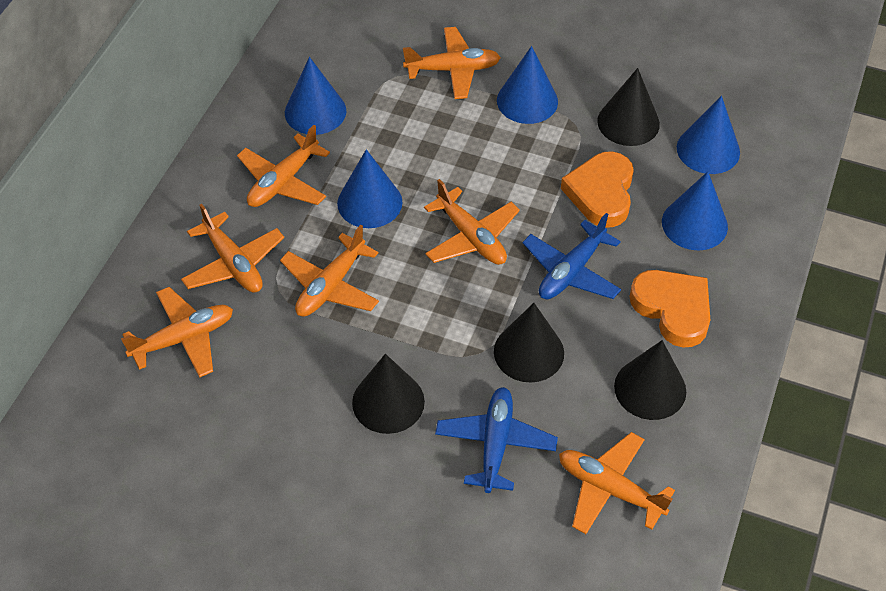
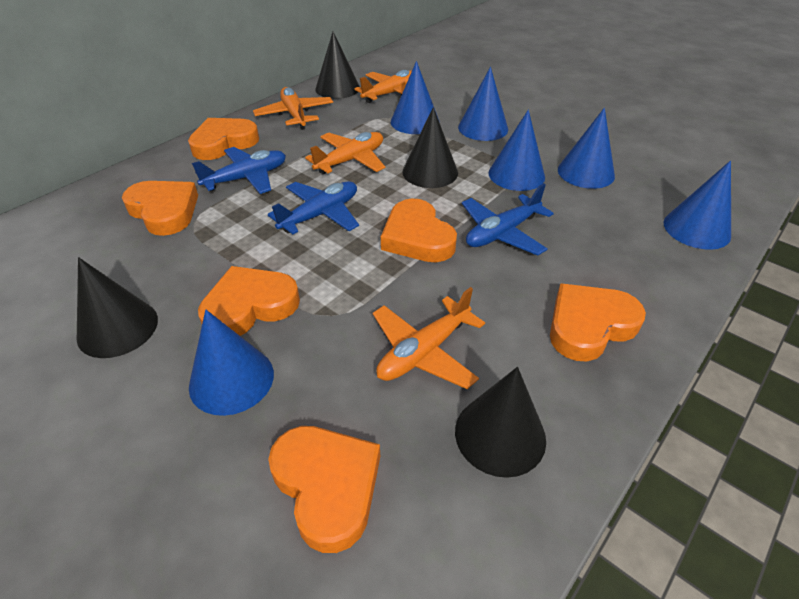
blue cone: 5 -> 6
blue plane: 2 -> 3
orange heart: 2 -> 6
orange plane: 7 -> 4

